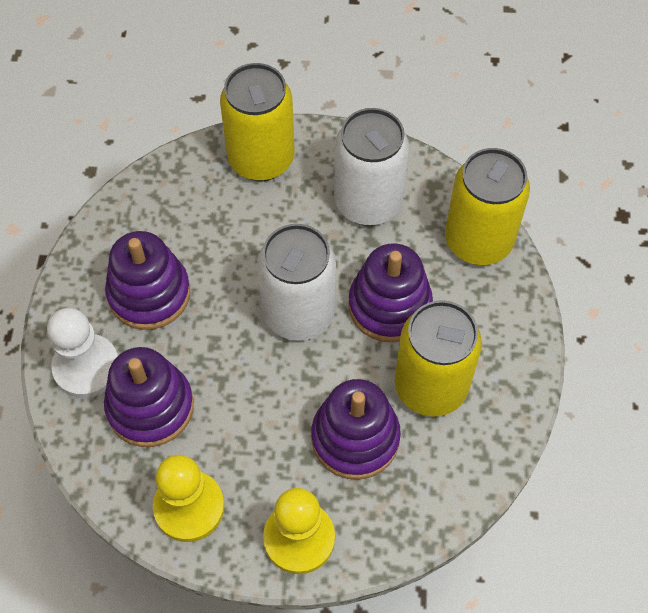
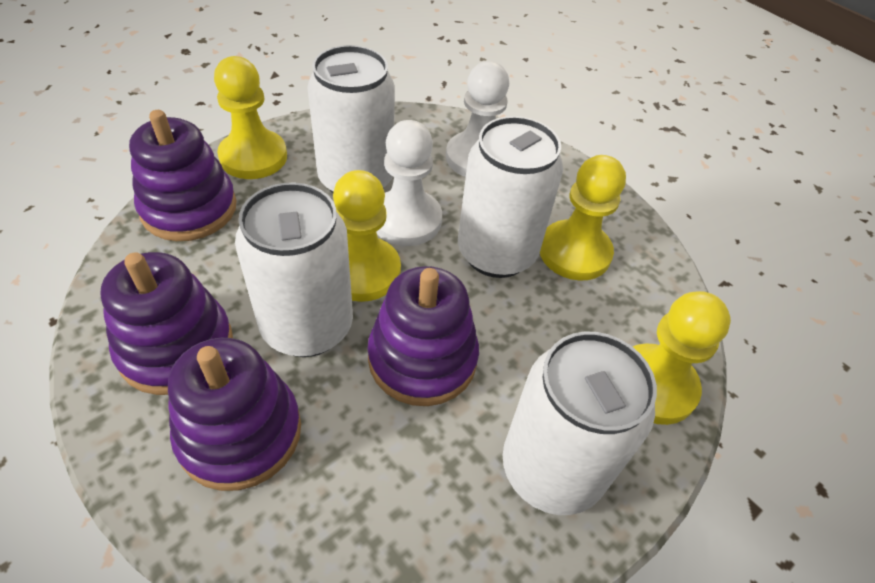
white can: 2 -> 4
white pawn: 1 -> 2
yellow can: 3 -> 0
yellow pawn: 2 -> 4

